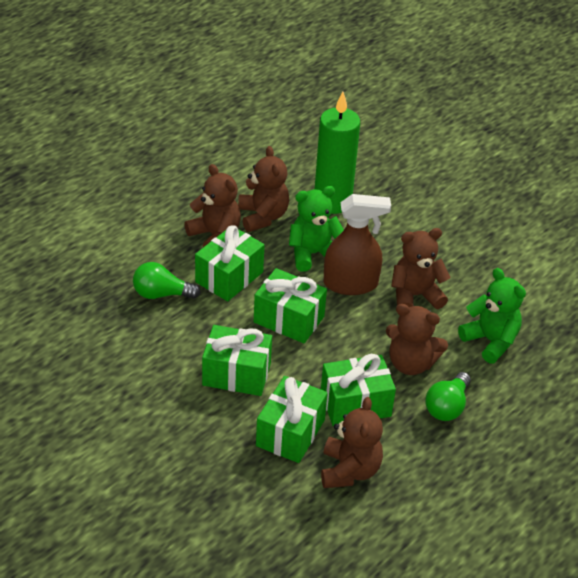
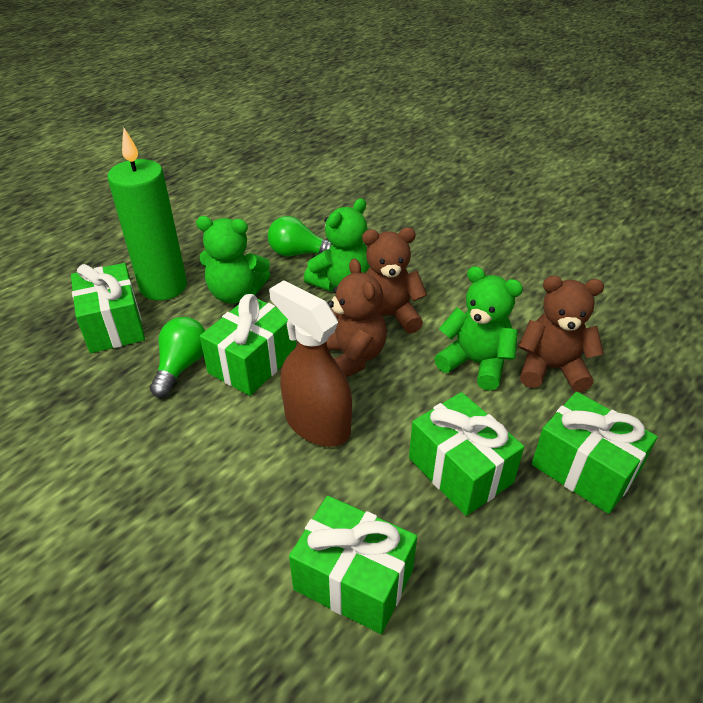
brown teddy bear: 5 -> 3
green teddy bear: 2 -> 3

